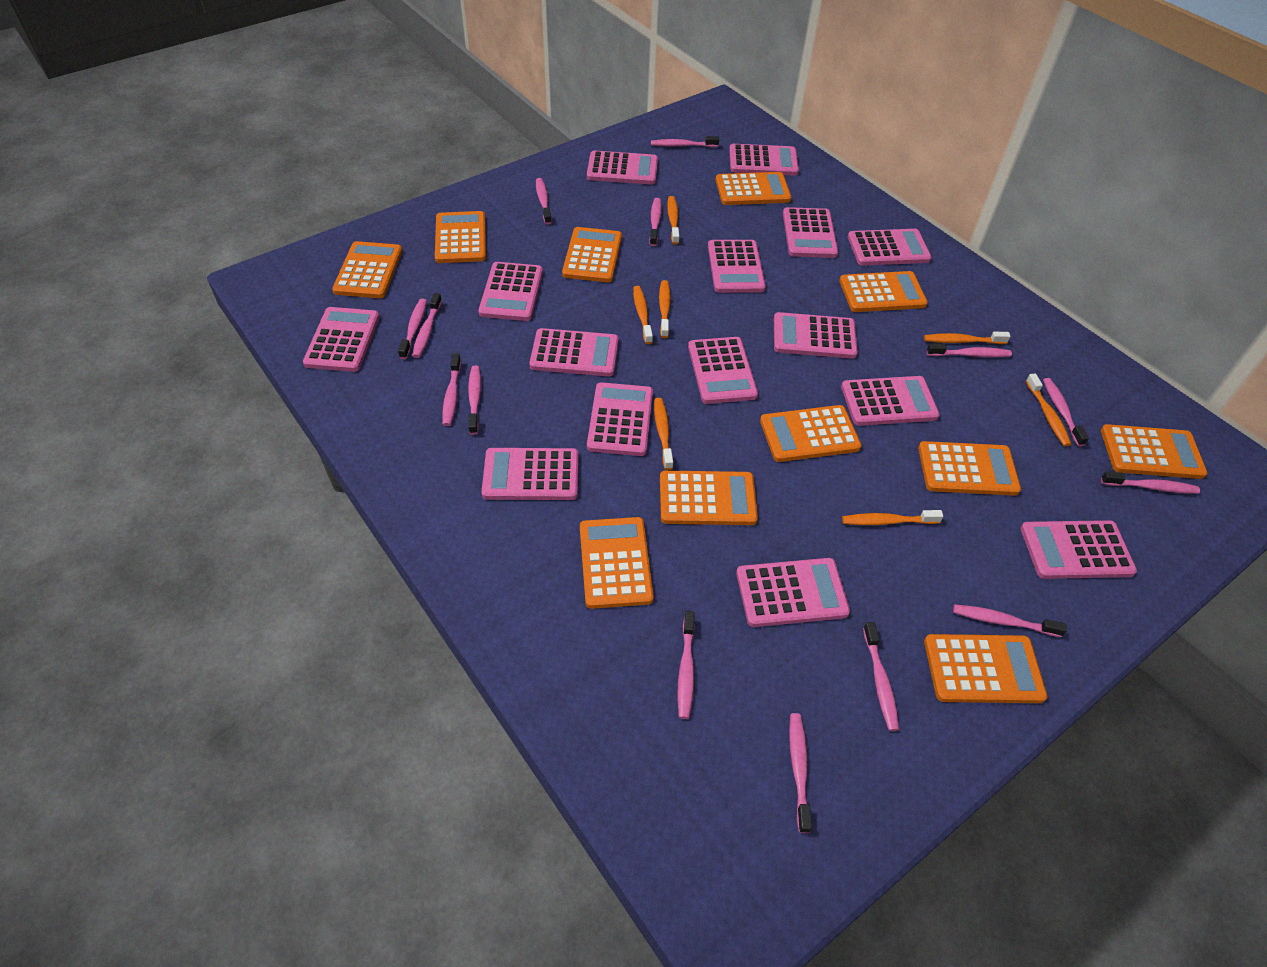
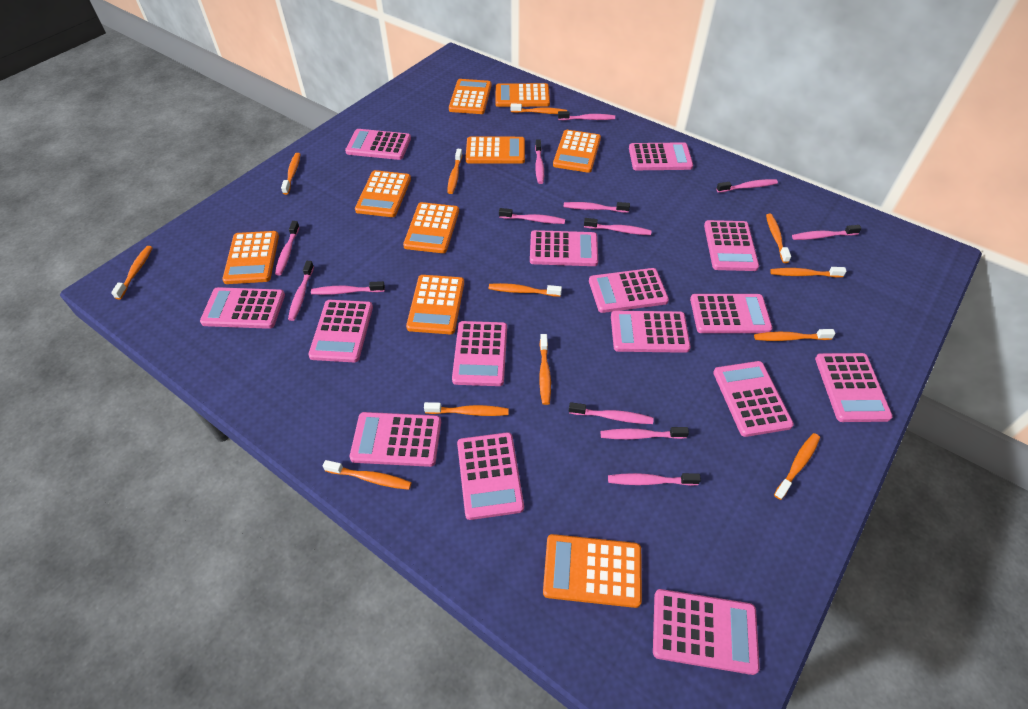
orange calculator: 11 -> 9
orange toothbrush: 7 -> 12
pink toothbrush: 14 -> 13

